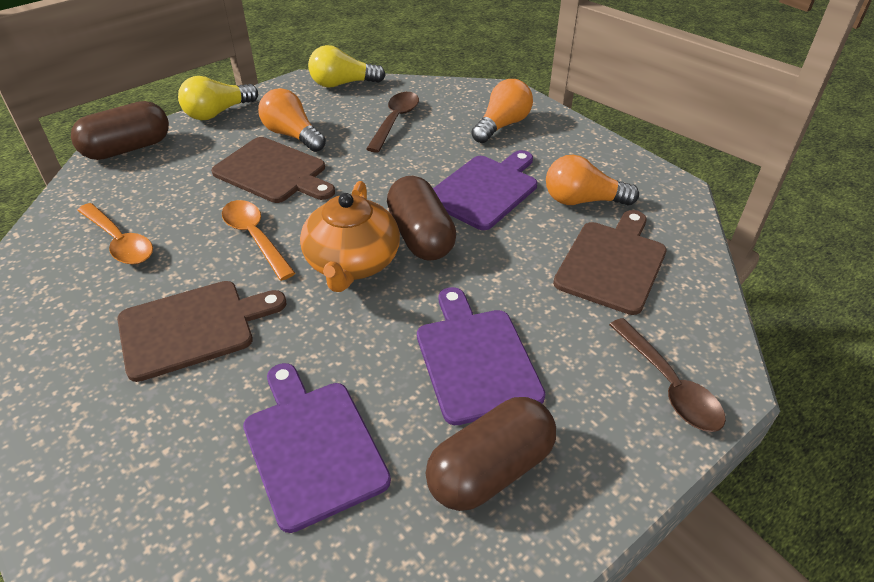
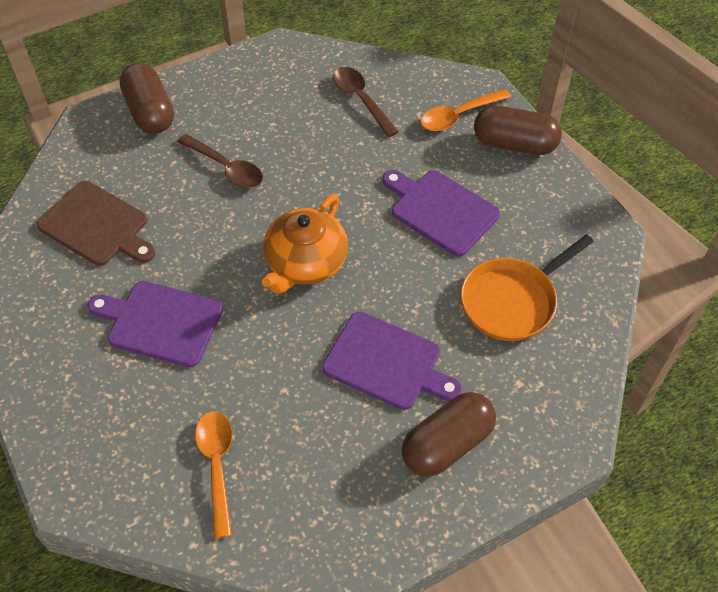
brown cutting board: 3 -> 1
orange light bulb: 3 -> 0
orange pan: 0 -> 1
yellow light bulb: 2 -> 0

